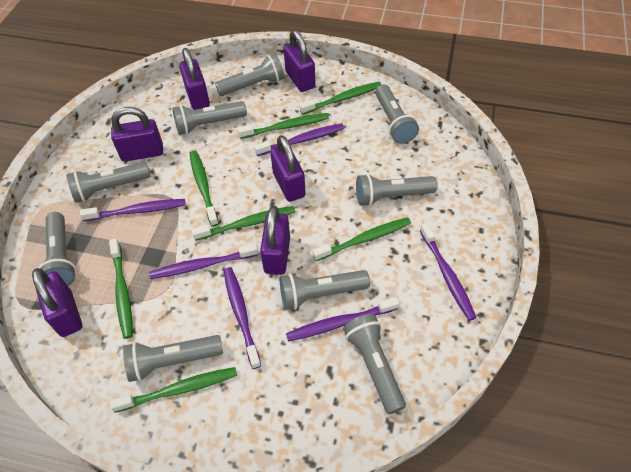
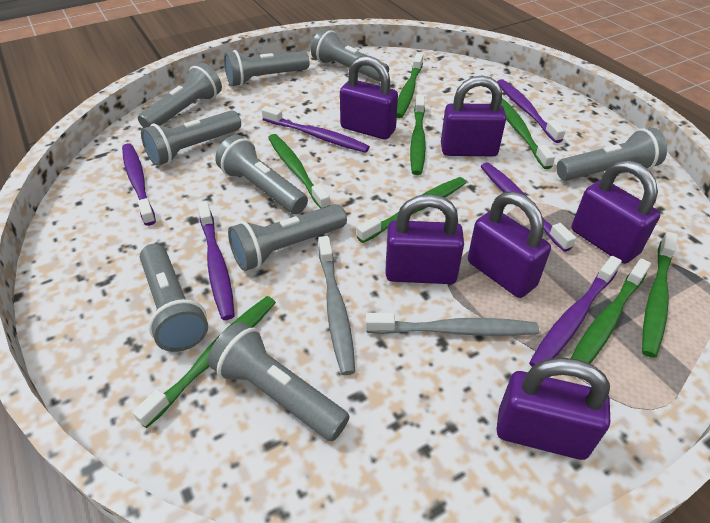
green toothbrush: 7 -> 8
grey toothbrush: 0 -> 2

